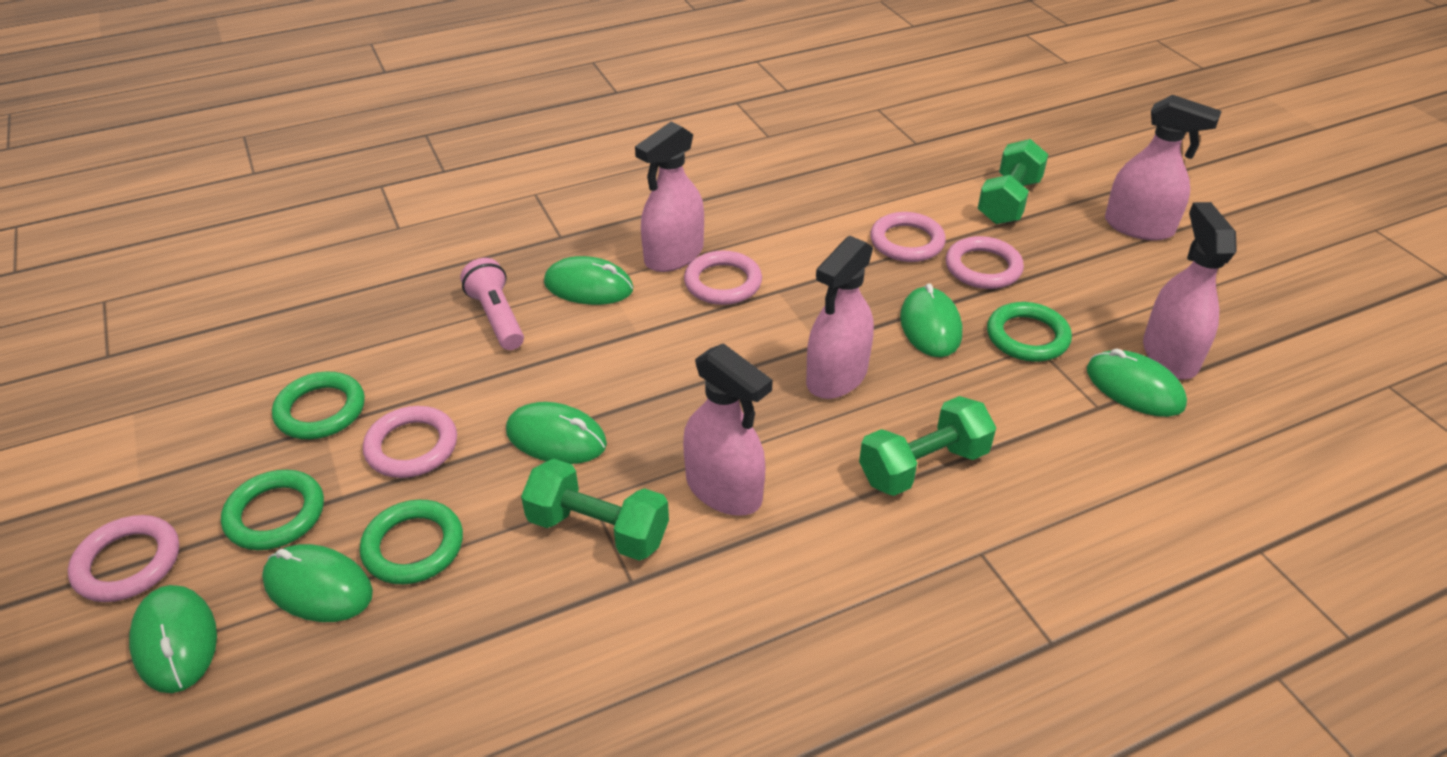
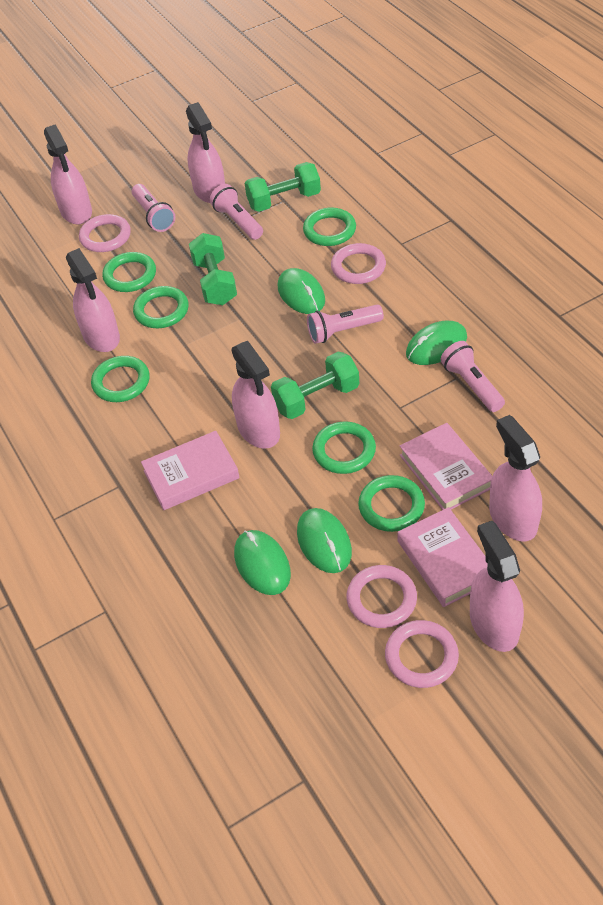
green mouse: 6 -> 4
green ring: 4 -> 6
pink book: 0 -> 3
pink flashlight: 1 -> 4
pink ring: 5 -> 4
pink spray bottle: 5 -> 6

